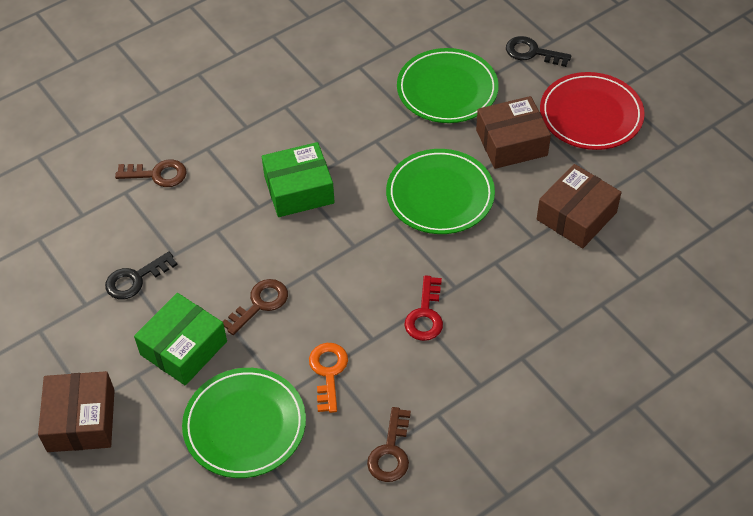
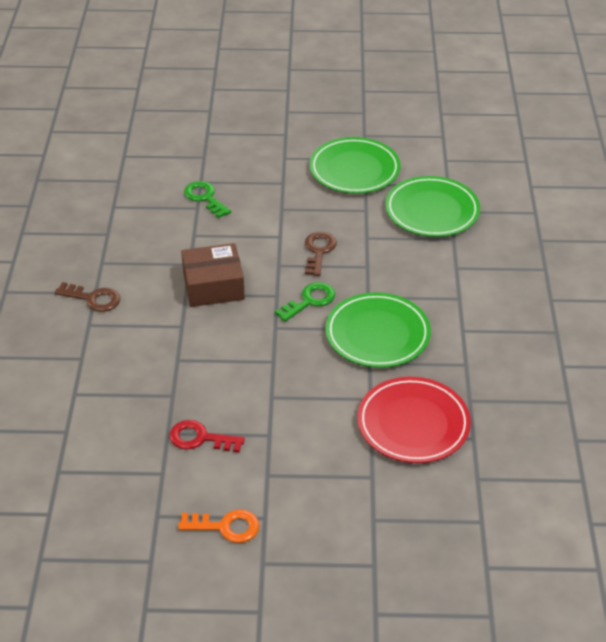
black key: 2 -> 0
brown box: 3 -> 1
brown key: 3 -> 2
green box: 2 -> 0
green key: 0 -> 2

